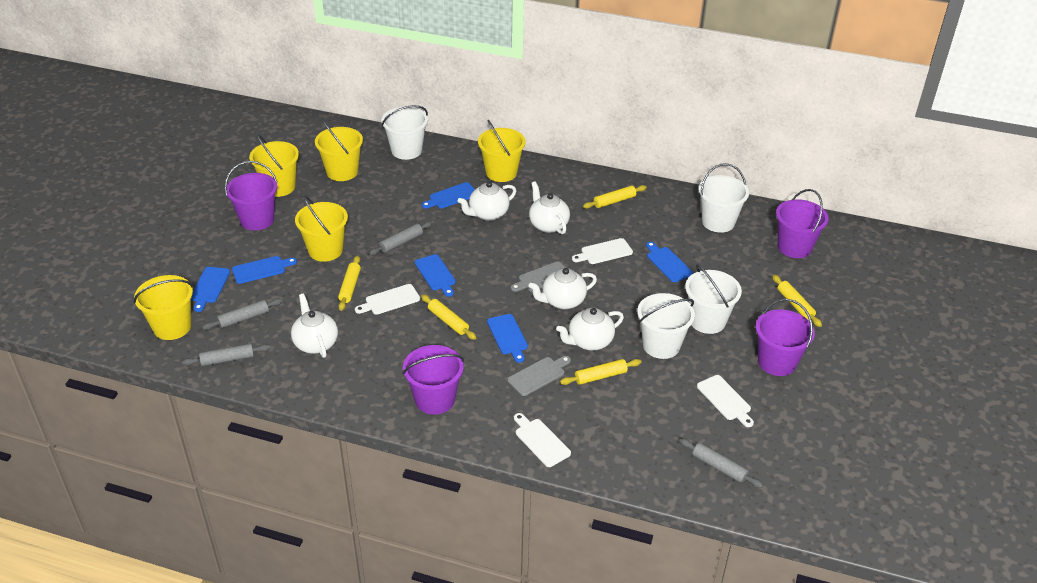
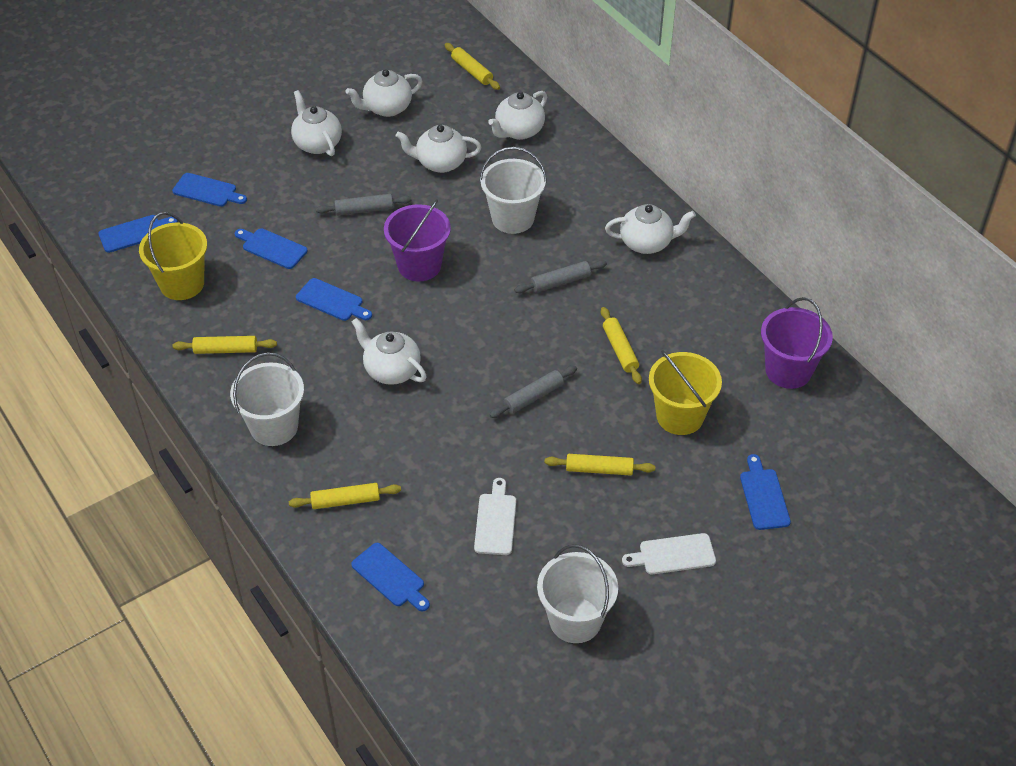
grey cutting board: 2 -> 0
grey rolling pin: 4 -> 3
purple bucket: 4 -> 2
white bucket: 4 -> 3
white cutting board: 4 -> 2
white teapot: 5 -> 6
yellow bucket: 5 -> 2

